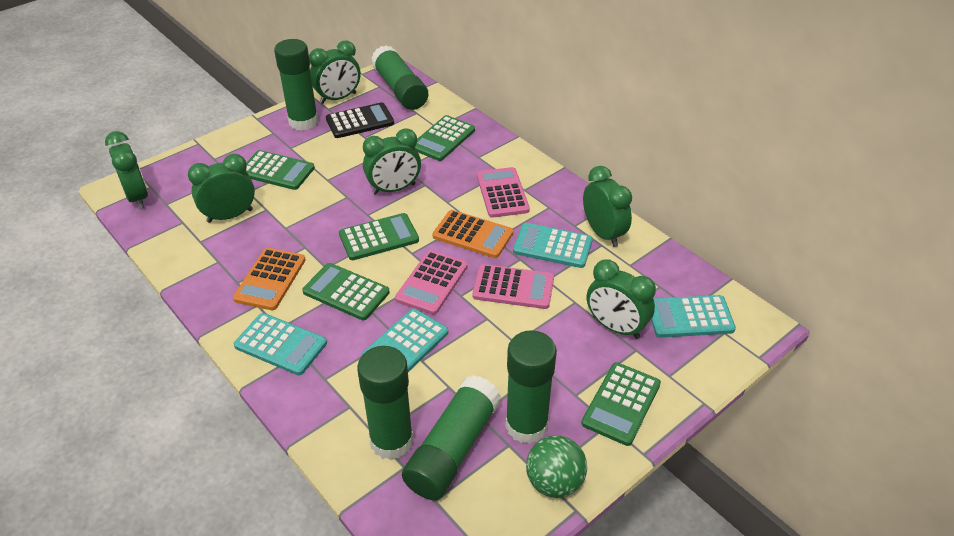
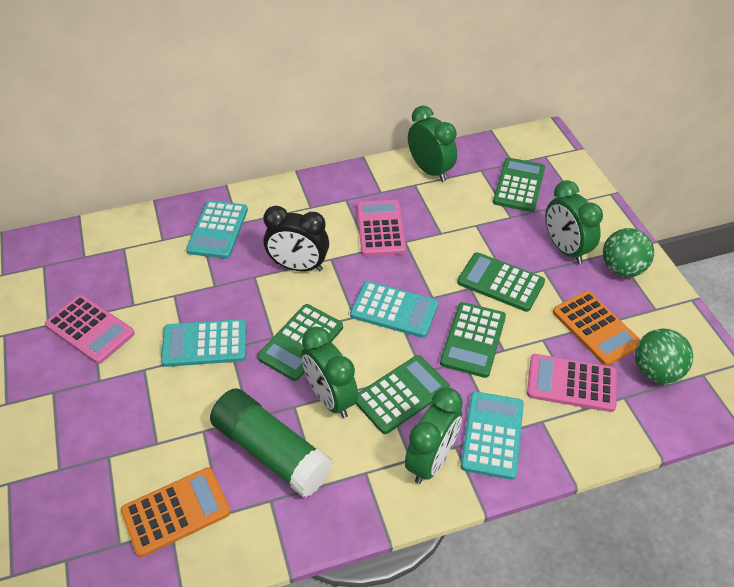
black calculator: 1 -> 0
black clock: 0 -> 1
green ball: 1 -> 2
green clock: 6 -> 4
green glue stick: 5 -> 1

